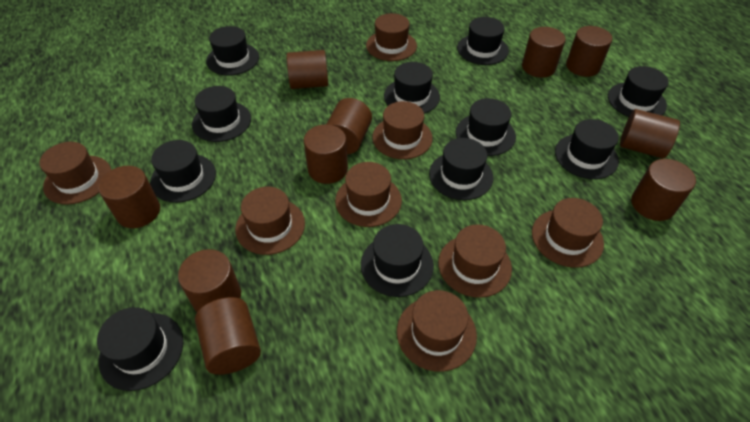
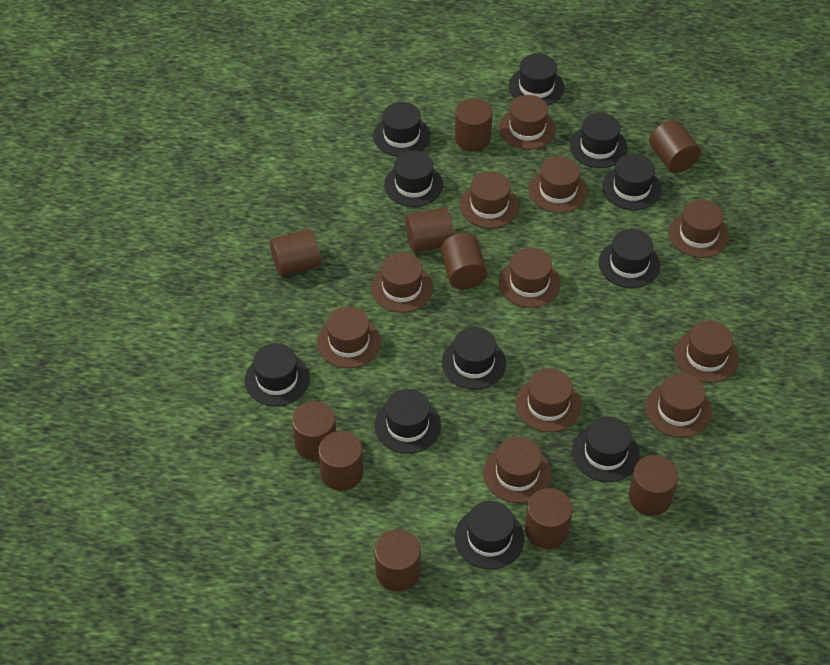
brown hat: 8 -> 11

